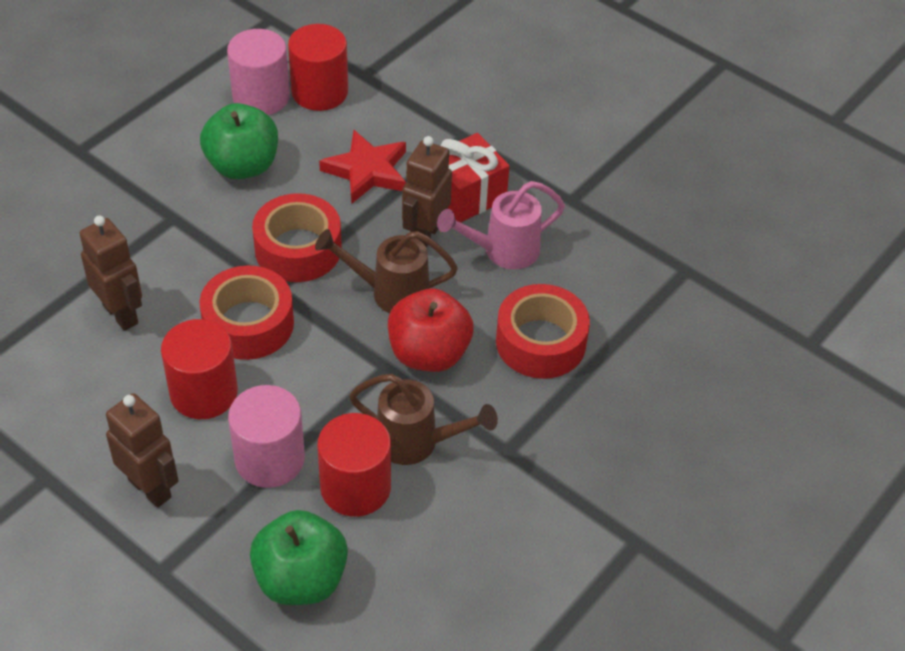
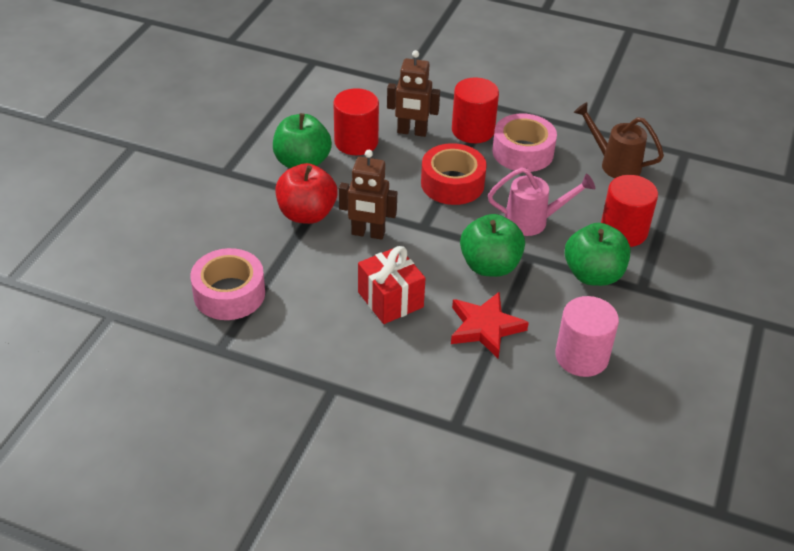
brown robot: 3 -> 2
brown watering can: 2 -> 1
green apple: 2 -> 3
pink cylinder: 2 -> 1
pink tape: 0 -> 2
red tape: 3 -> 1

